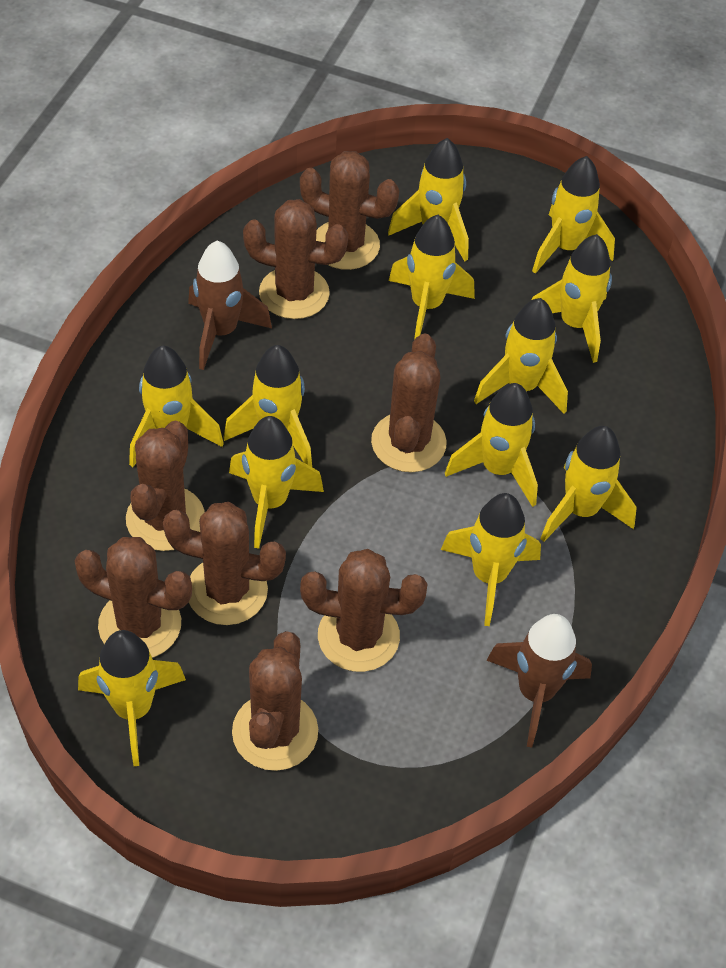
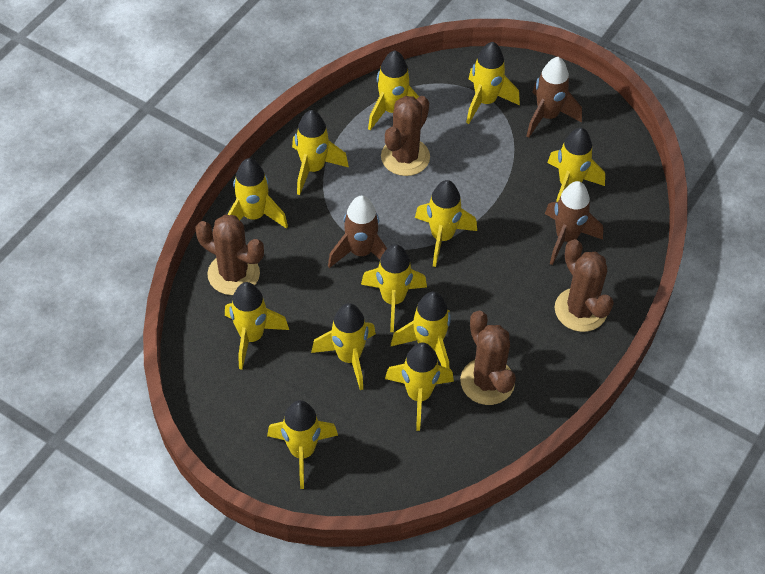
brown cactus: 8 -> 4
brown rocket: 2 -> 3

